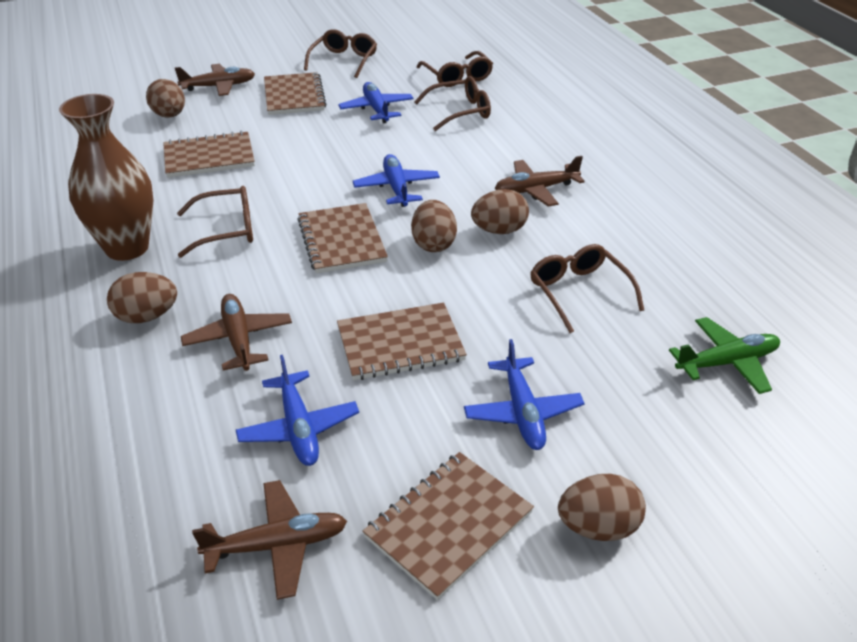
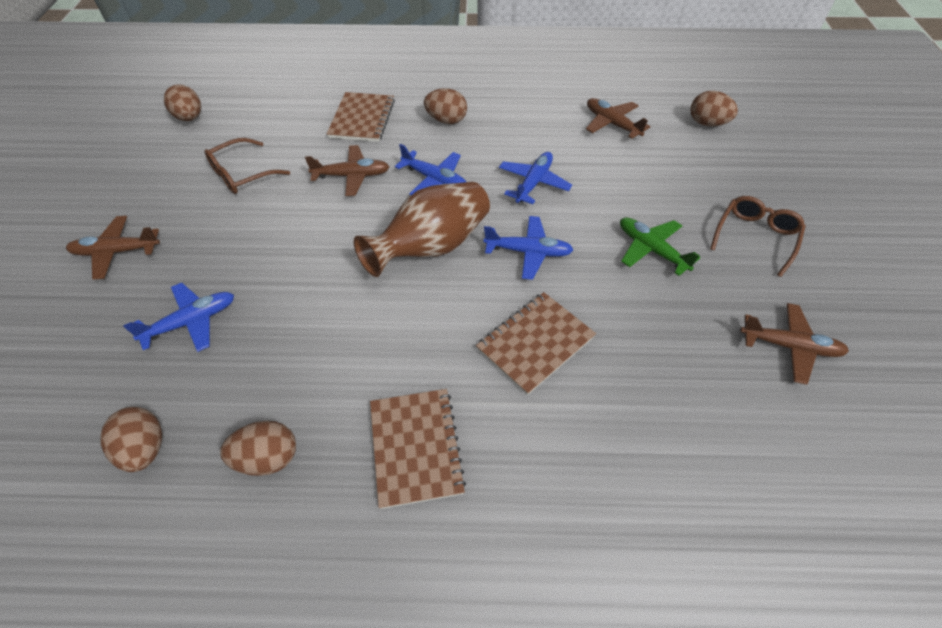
brown glasses: 5 -> 2
brown notebook: 5 -> 3

